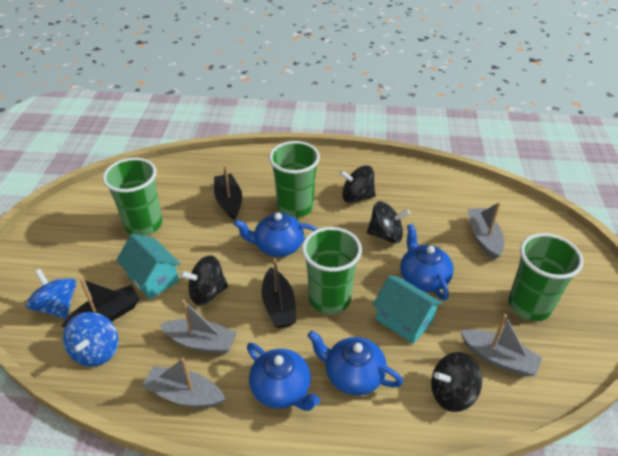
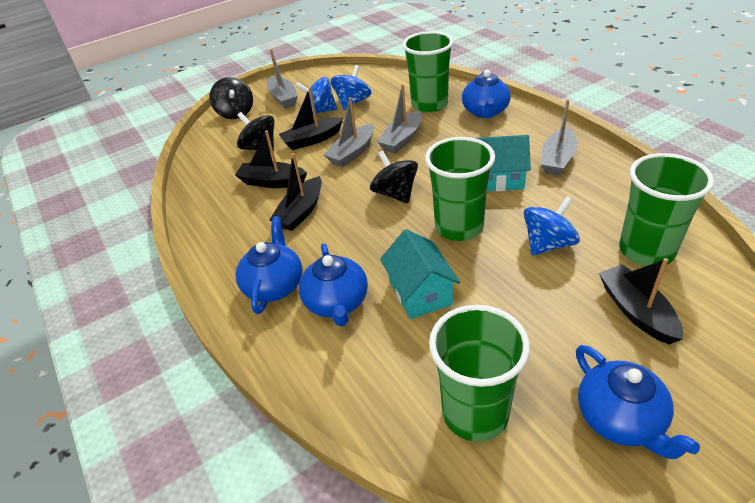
black boat: 3 -> 4
black spinning top: 4 -> 3
blue spinning top: 2 -> 3

